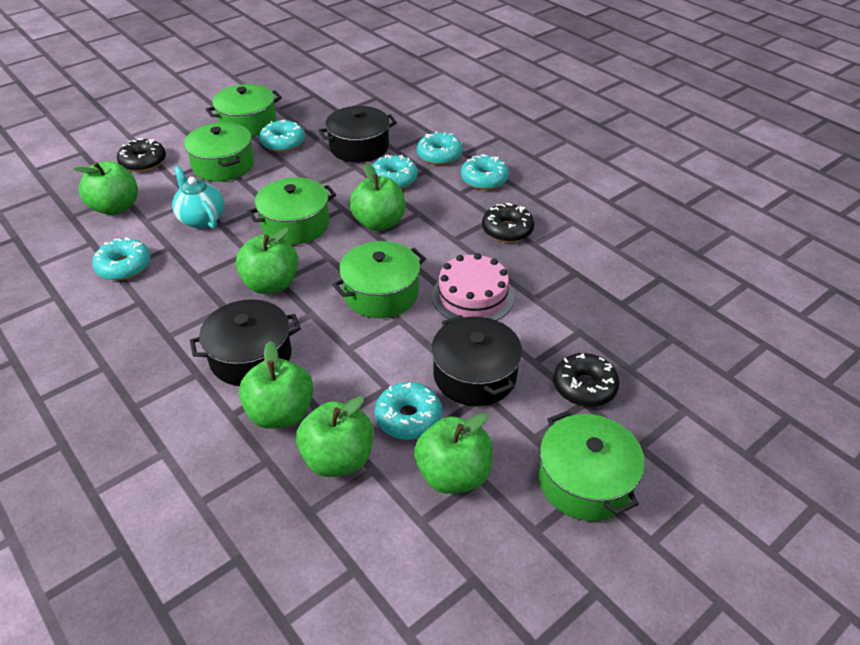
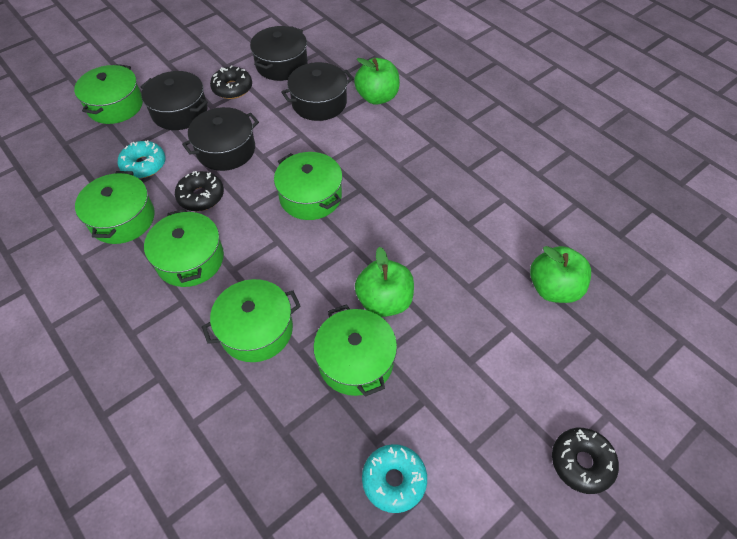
black pot: 3 -> 4
green apple: 6 -> 3
green pot: 5 -> 6
pink cake: 1 -> 0
turquoise donut: 6 -> 2
turquoise teapot: 1 -> 0

